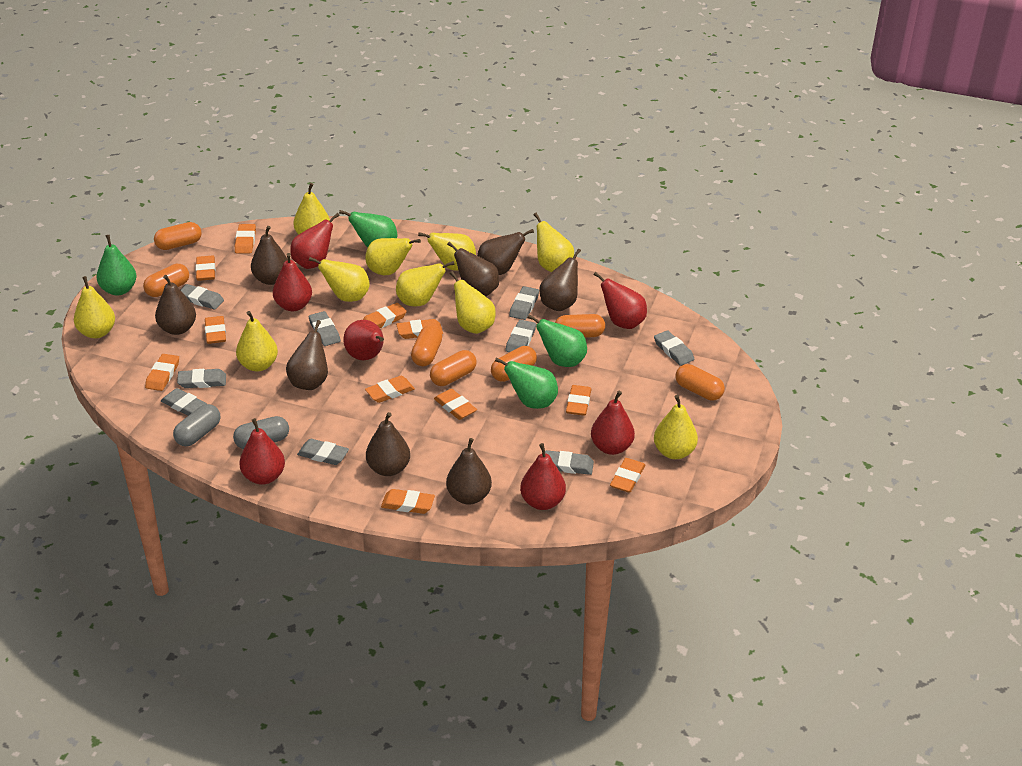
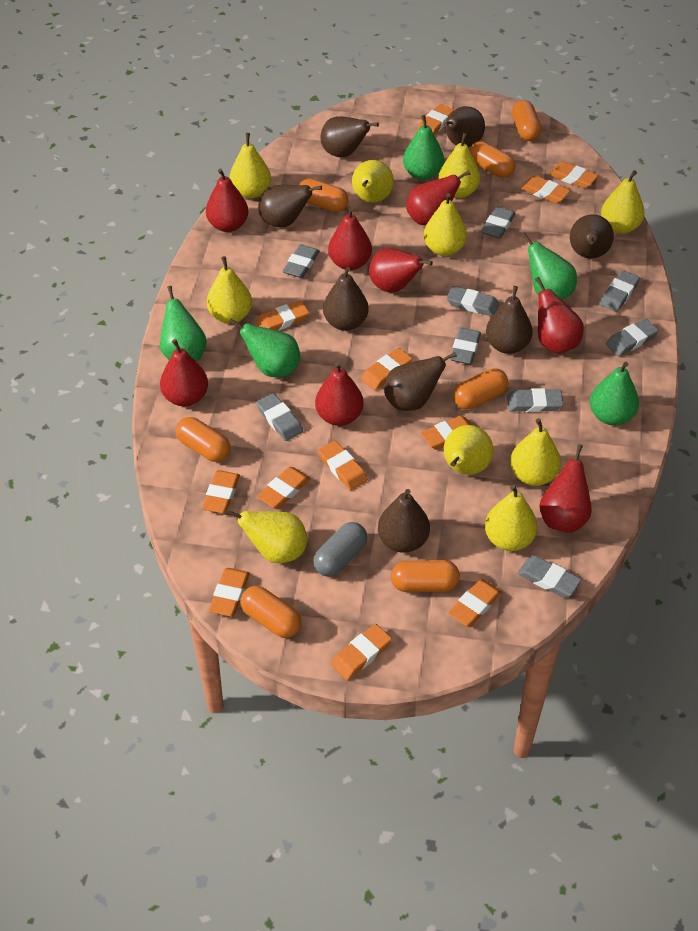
green pear: 4 -> 5
grey capsule: 2 -> 1
orange eraser: 11 -> 12
red pear: 7 -> 8

